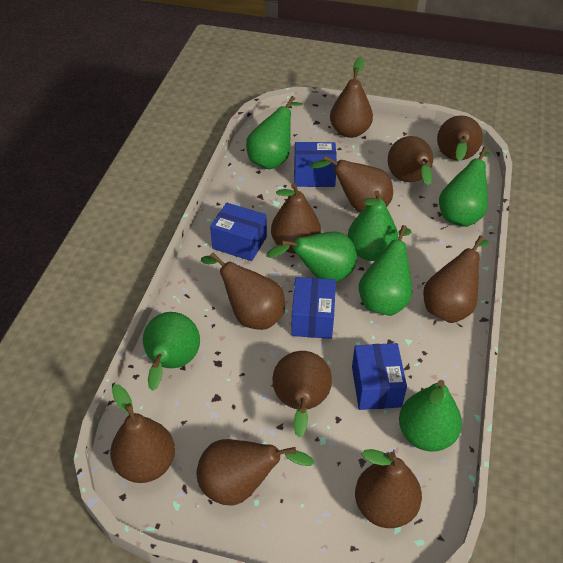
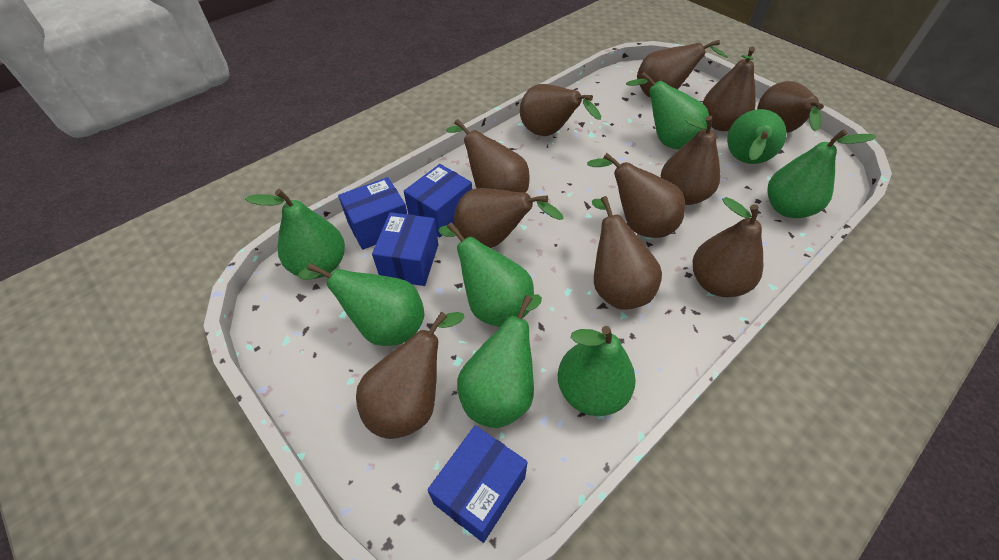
green pear: 7 -> 8

